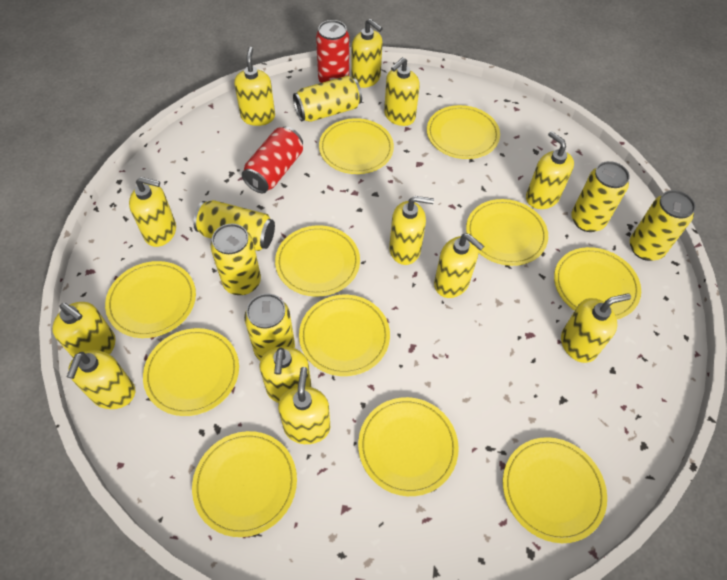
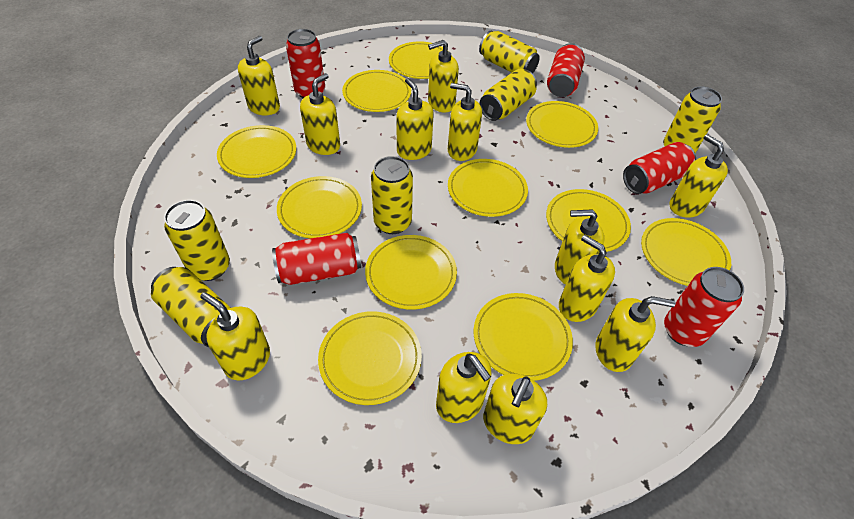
red can: 2 -> 5

